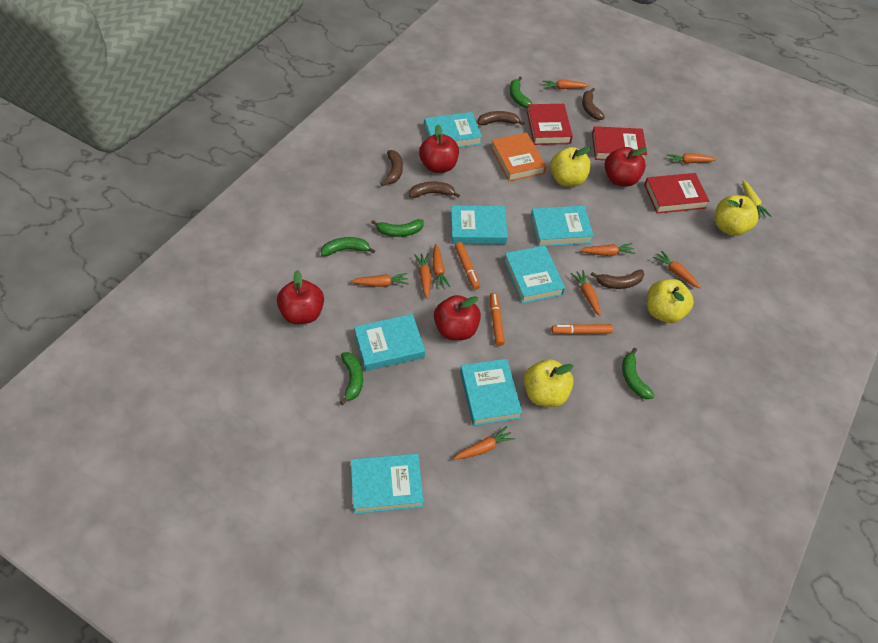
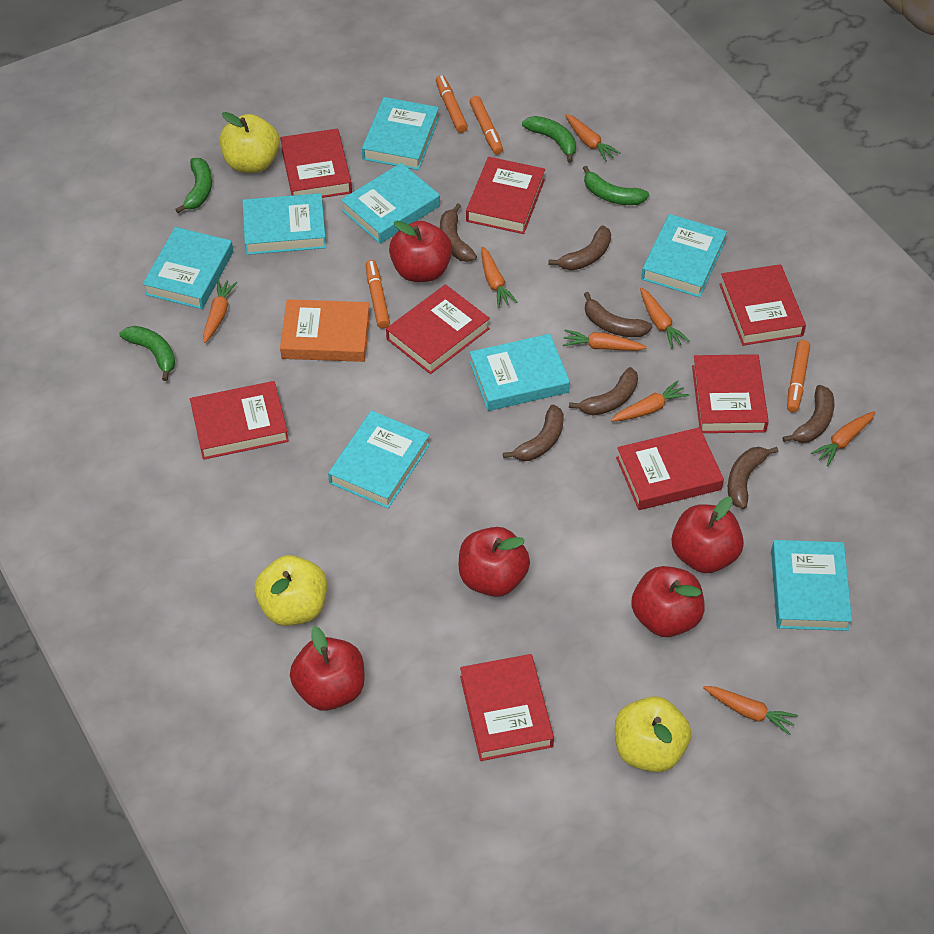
brown banana: 5 -> 7
green banana: 5 -> 4
orange carrot: 9 -> 8
orange marker: 3 -> 4
red apple: 4 -> 5
red book: 3 -> 8
turquoise book: 7 -> 8
yellow apple: 4 -> 3
yellow carrot: 1 -> 0

